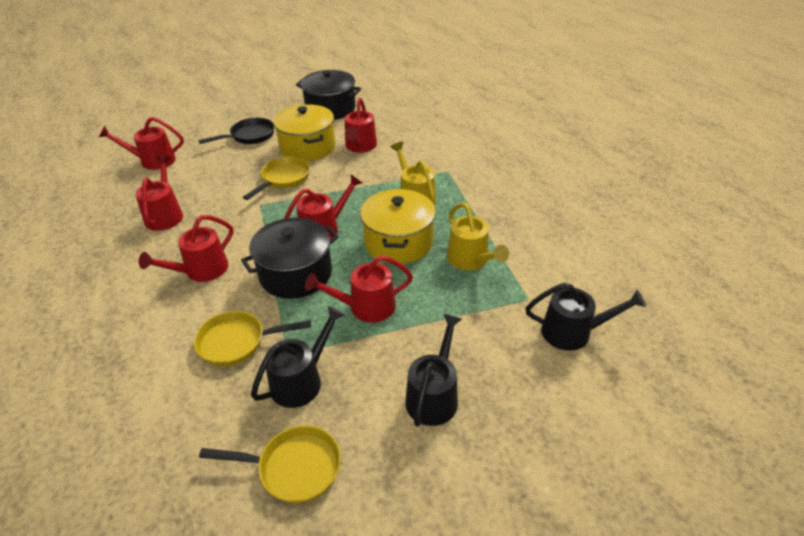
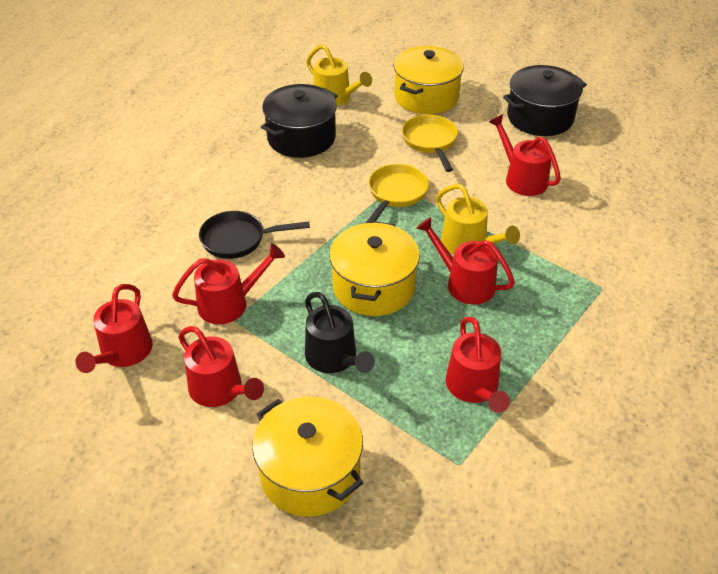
black watering can: 3 -> 1
yellow pan: 3 -> 2
yellow pot: 2 -> 3

